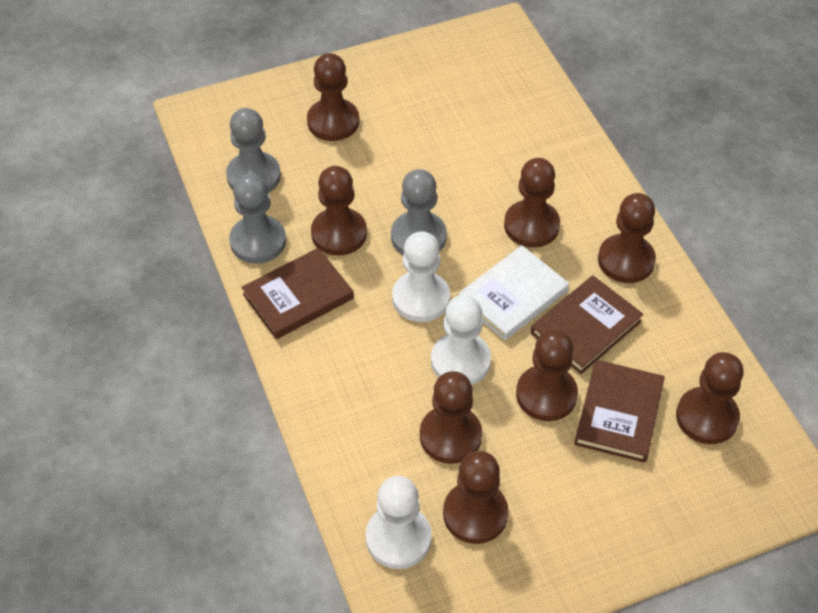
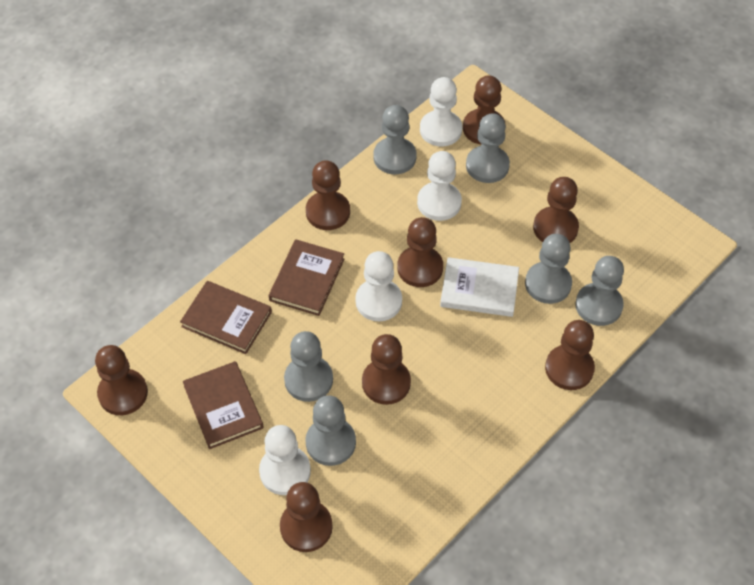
grey pawn: 3 -> 6
white pawn: 3 -> 4

